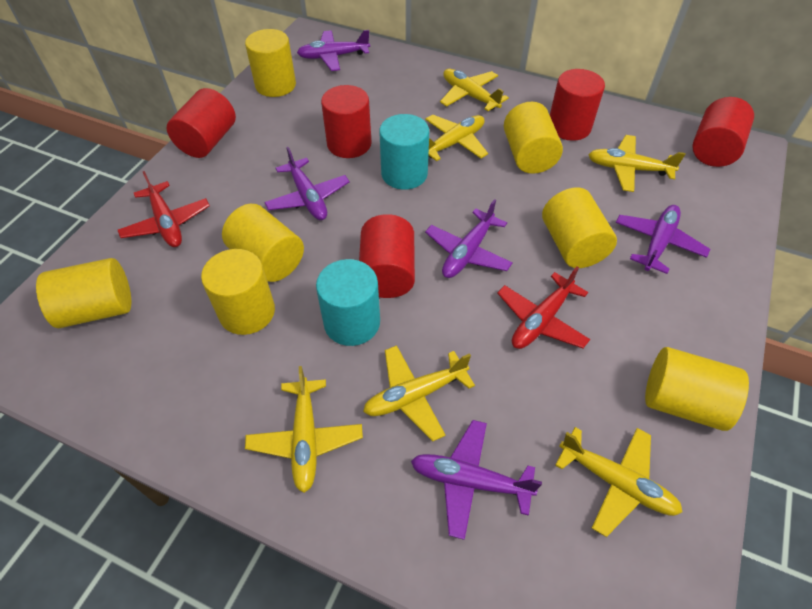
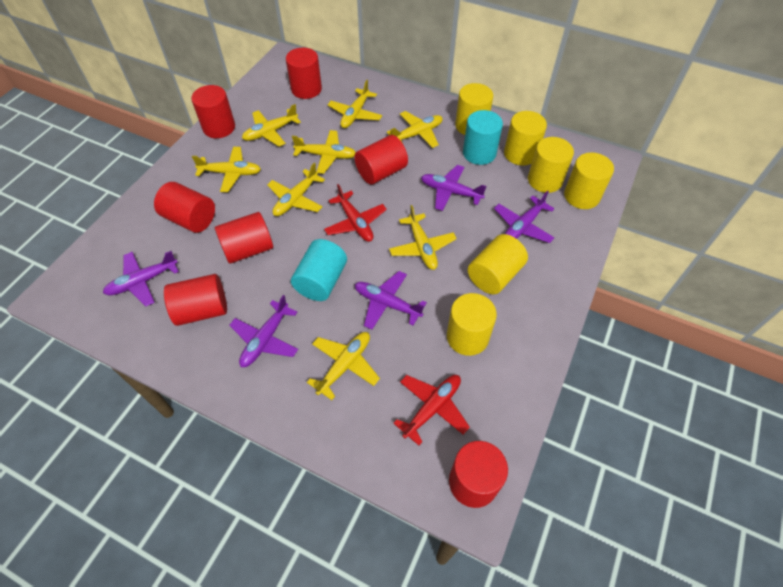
red cylinder: 5 -> 7
yellow cylinder: 7 -> 6
yellow plane: 6 -> 8

